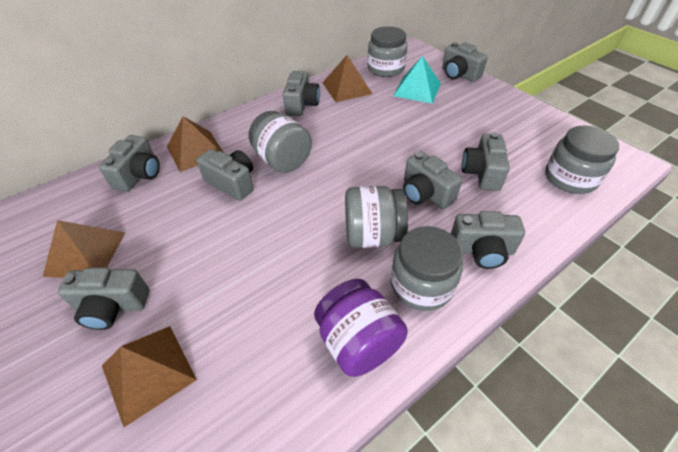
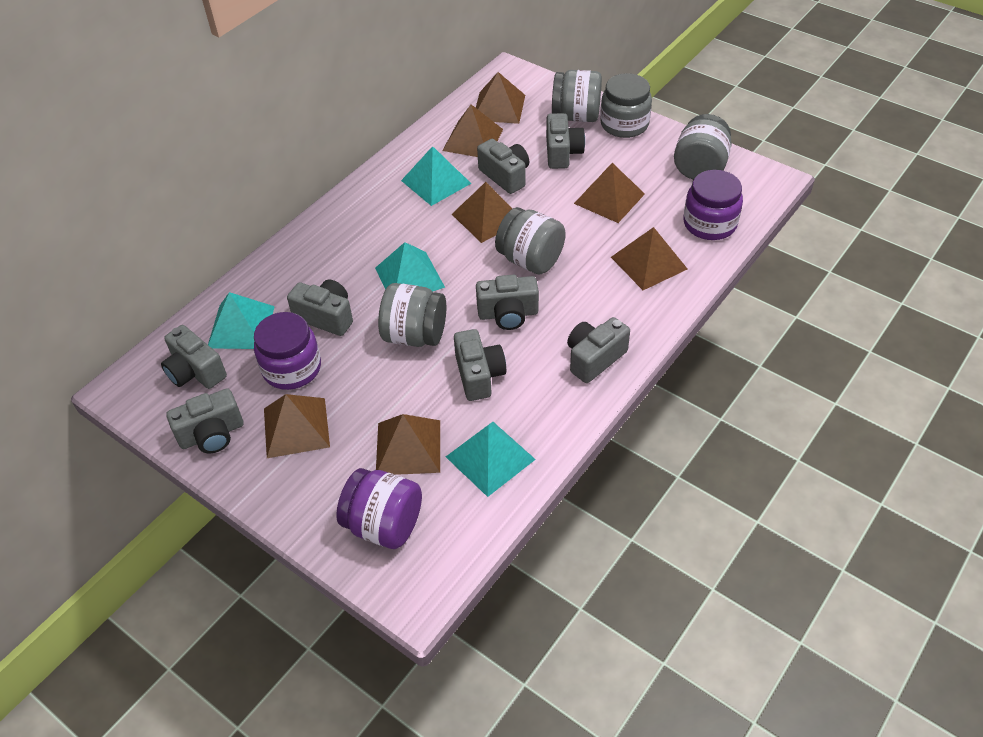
brown pyramid: 4 -> 7
purple jar: 1 -> 3
turquoise pyramid: 1 -> 4

